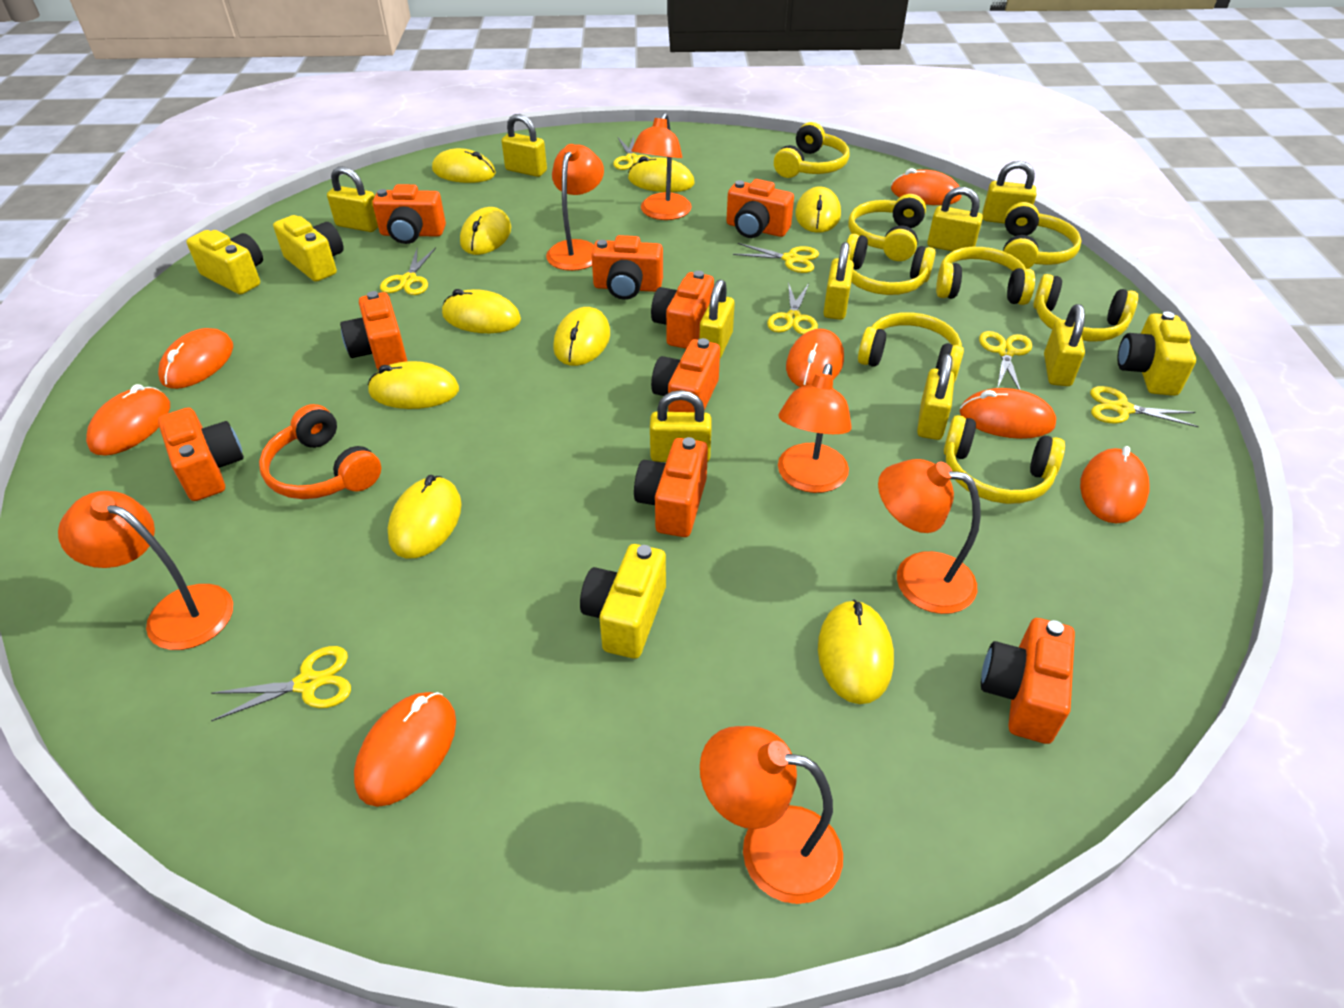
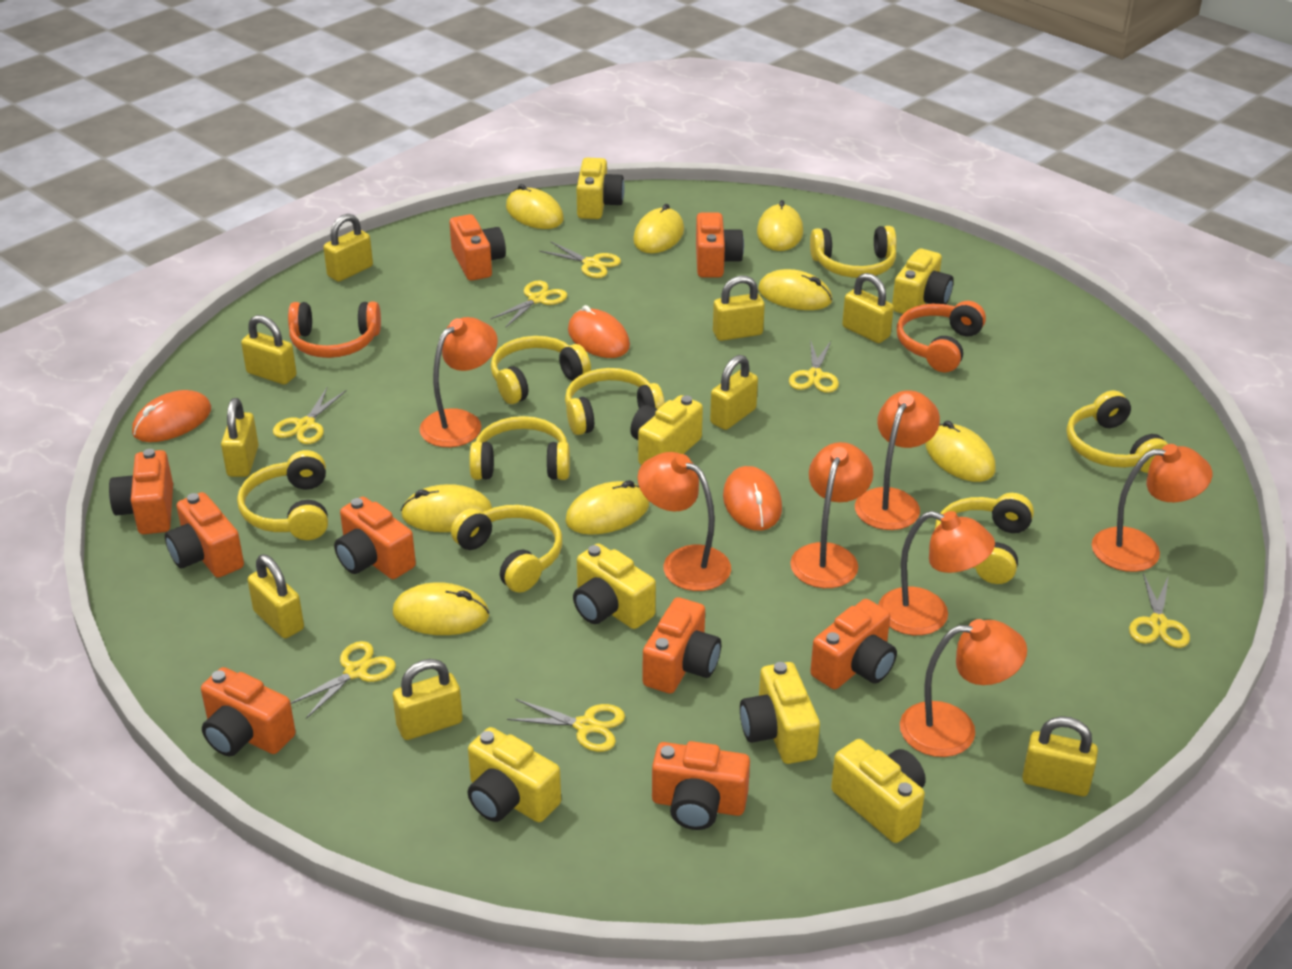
orange headphones: 1 -> 2
orange lamp: 6 -> 7
orange mouse: 7 -> 3
yellow camera: 4 -> 7
yellow mouse: 9 -> 8

